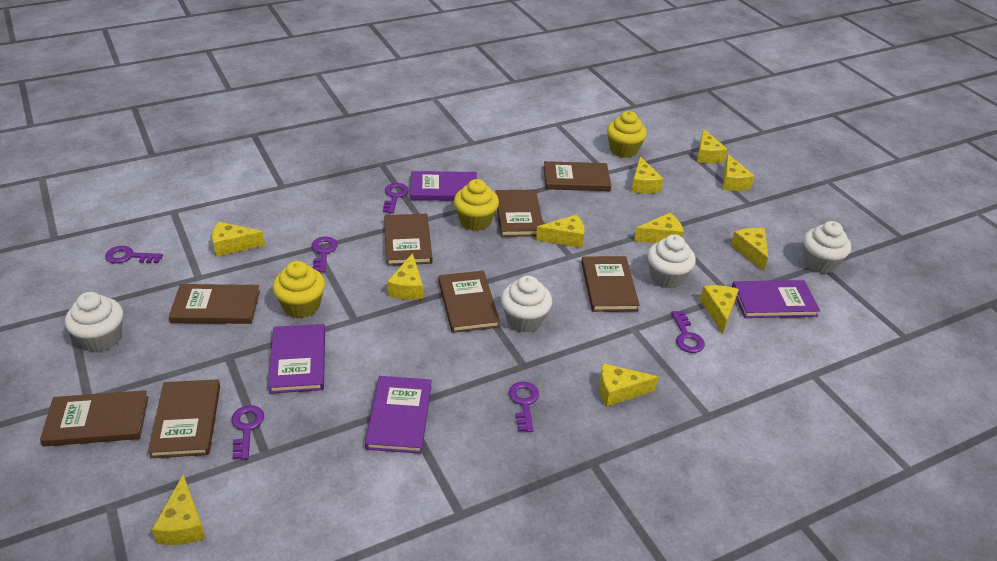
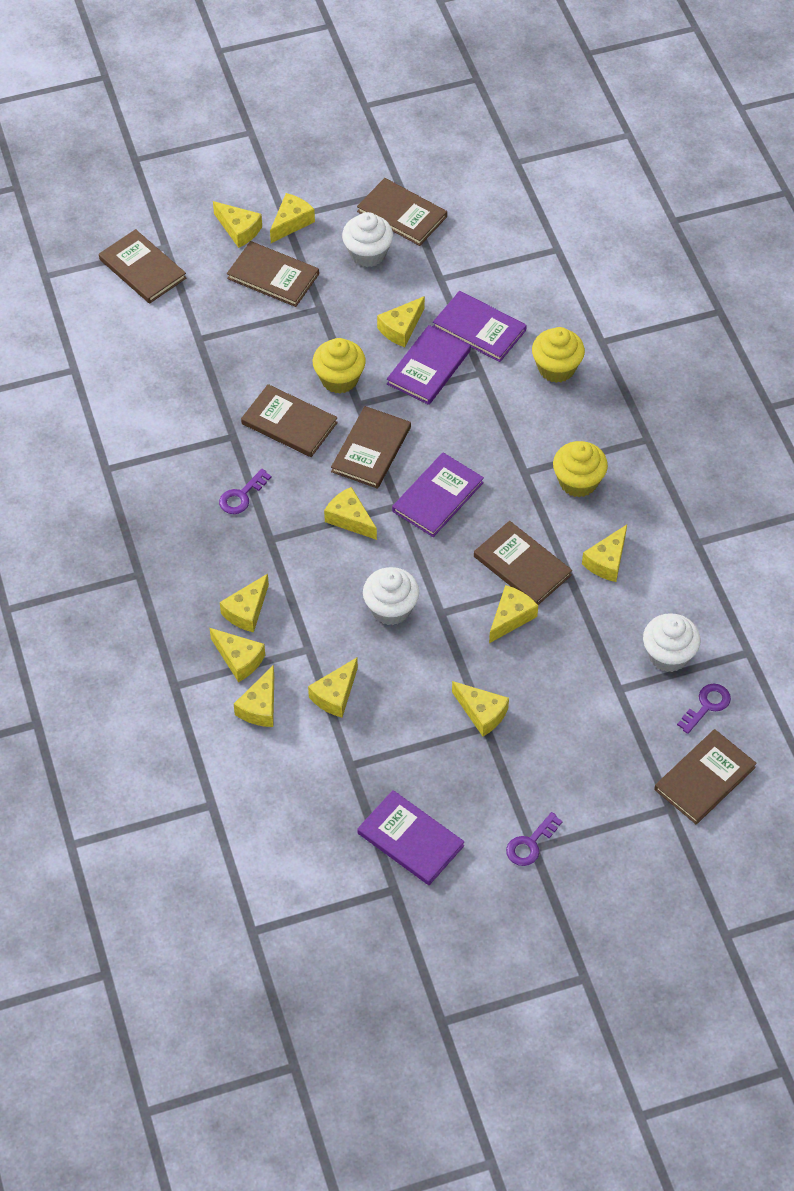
brown book: 8 -> 7
purple key: 6 -> 3
white cupcake: 4 -> 3

